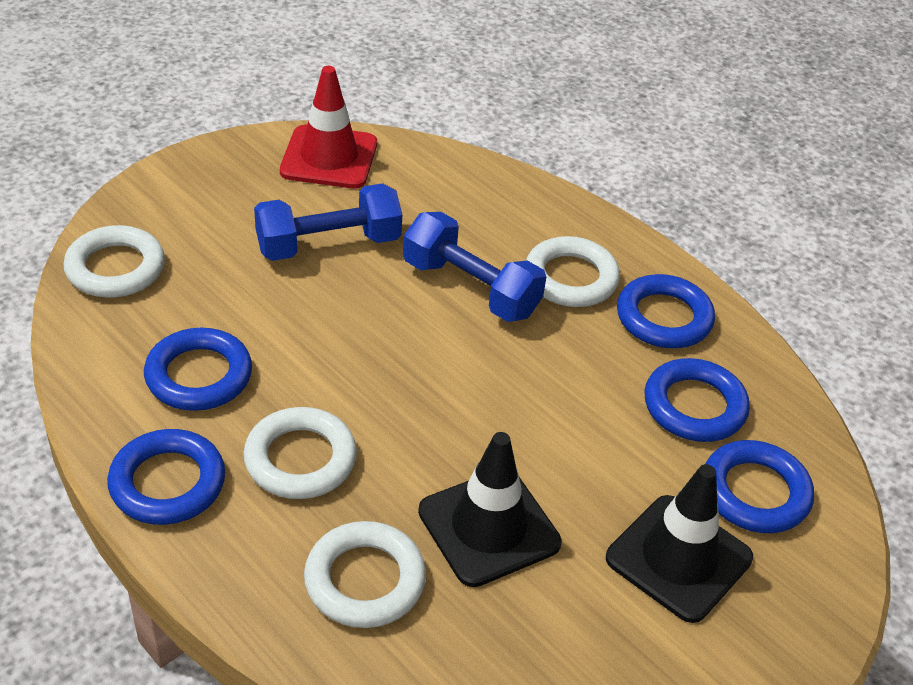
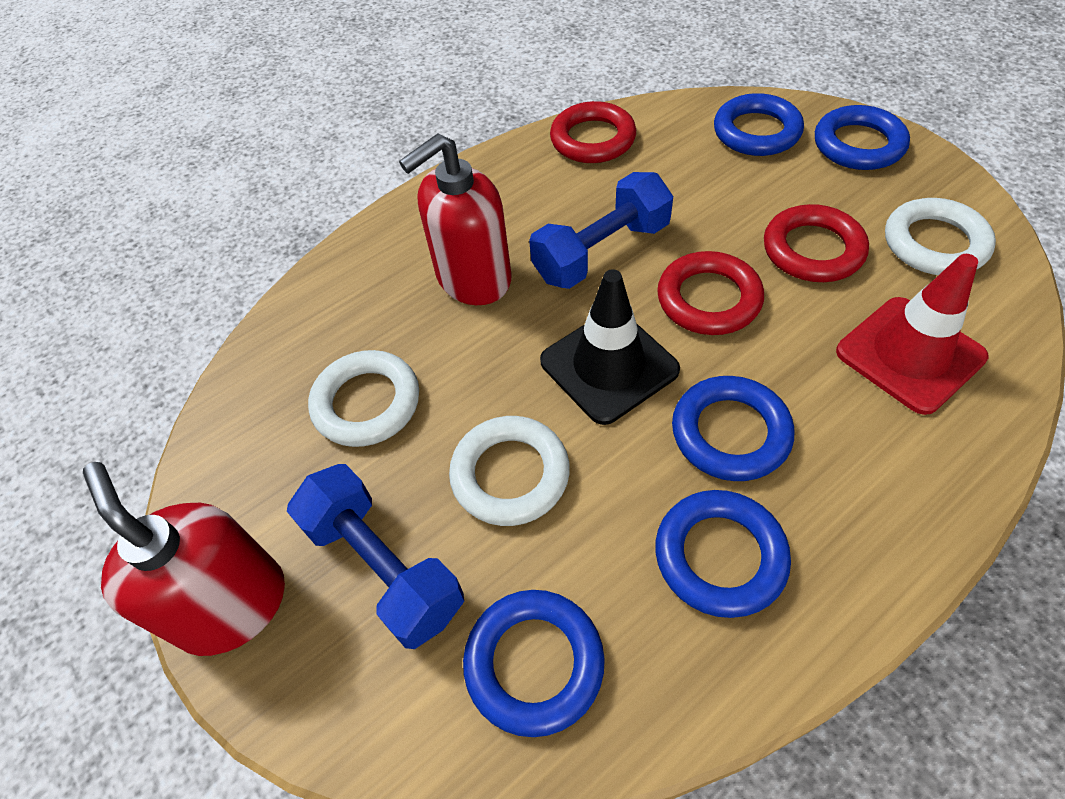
black traffic cone: 2 -> 1
red ring: 0 -> 3
red soap dispenser: 0 -> 2
white ring: 4 -> 3

